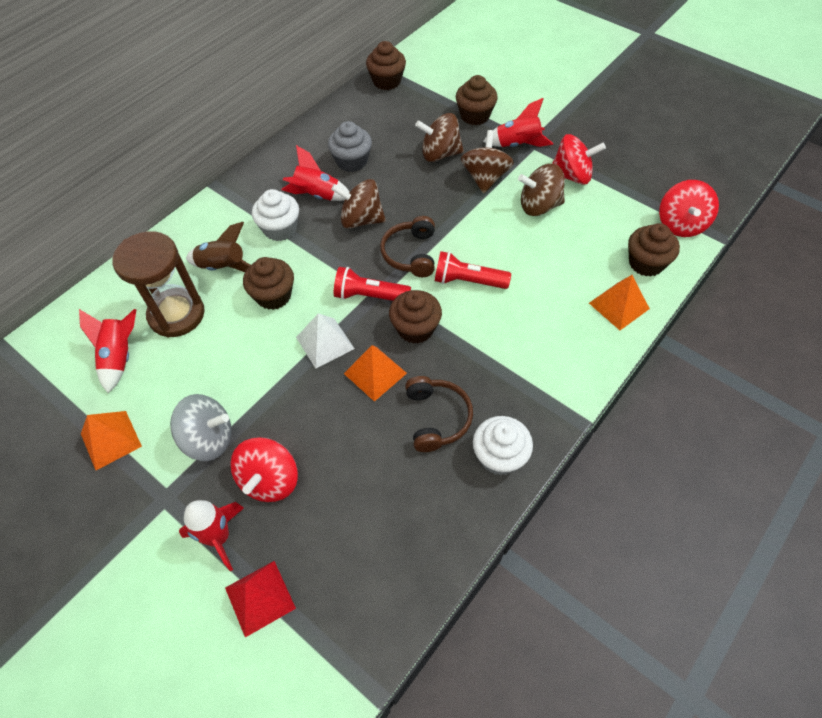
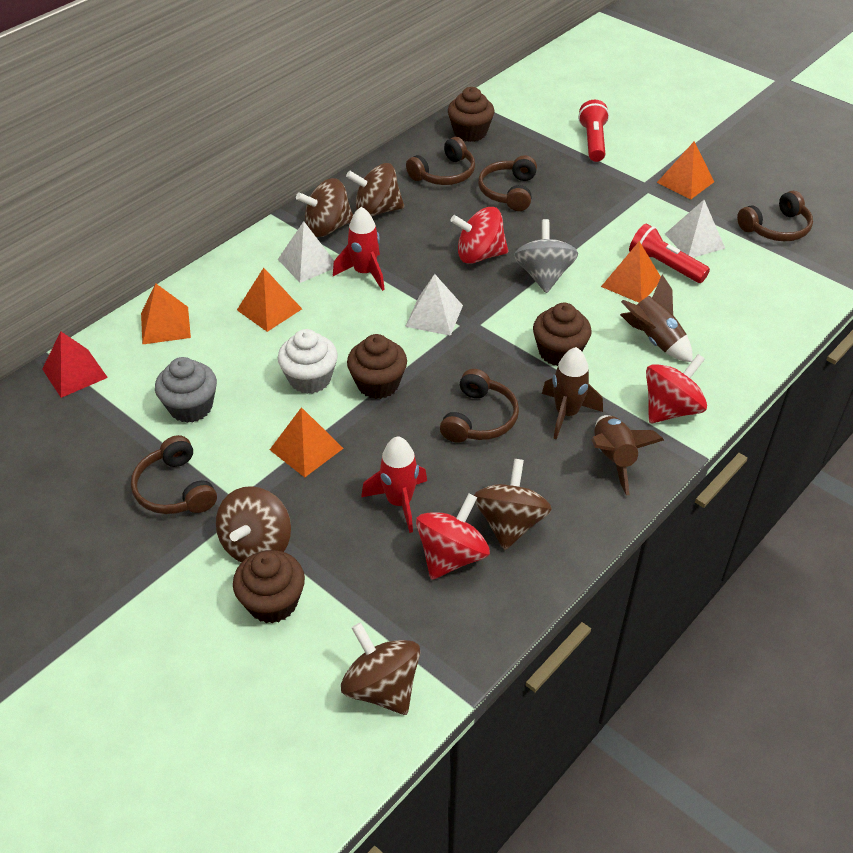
brown cupcake: 5 -> 4
brown headphones: 2 -> 5
brown hourglass: 1 -> 0
brown rocket: 1 -> 3
brown spinning top: 4 -> 5
orange pyramid: 3 -> 5
red rocket: 4 -> 2
white cupcake: 2 -> 1
white pyramid: 1 -> 3

